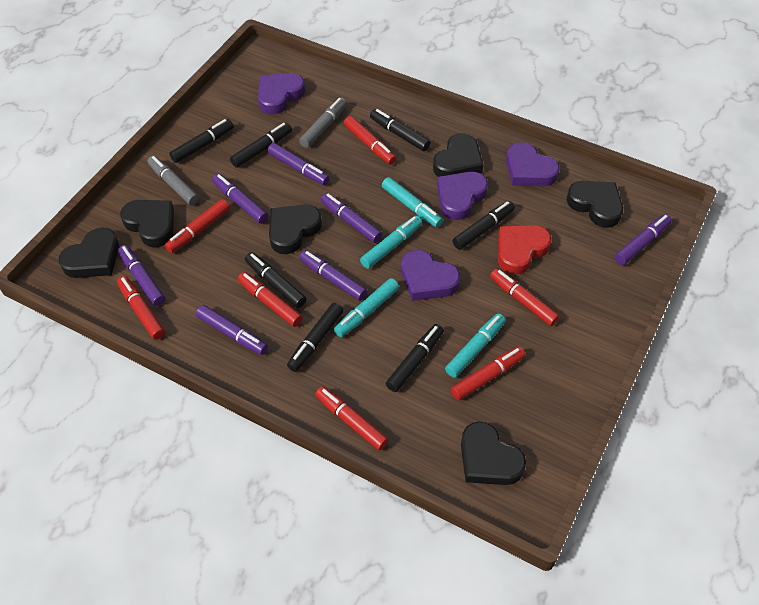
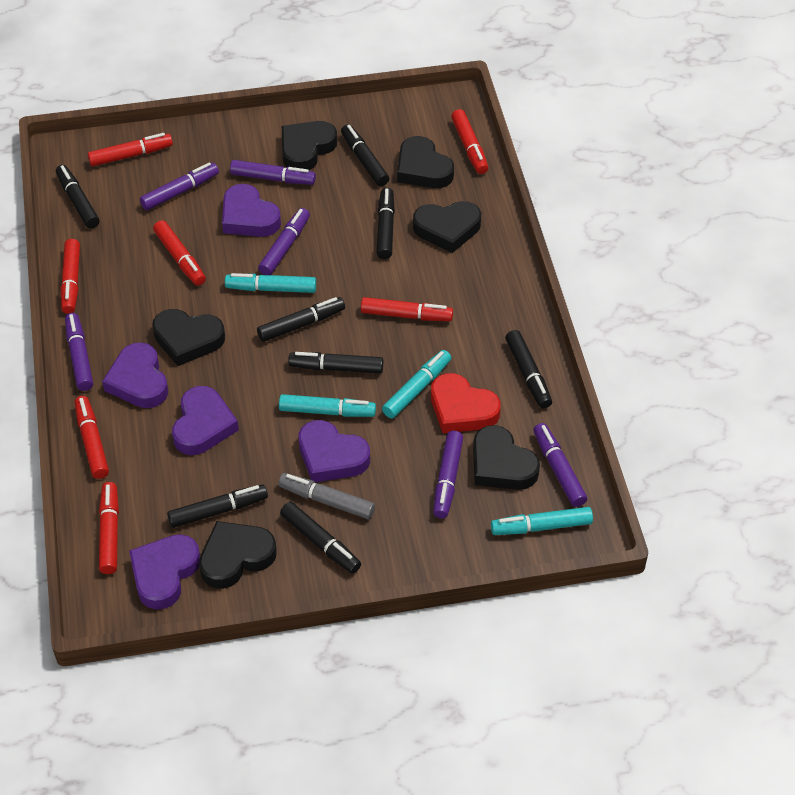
black marker: 7 -> 8
grey marker: 2 -> 1
purple heart: 4 -> 5
purple marker: 7 -> 6

